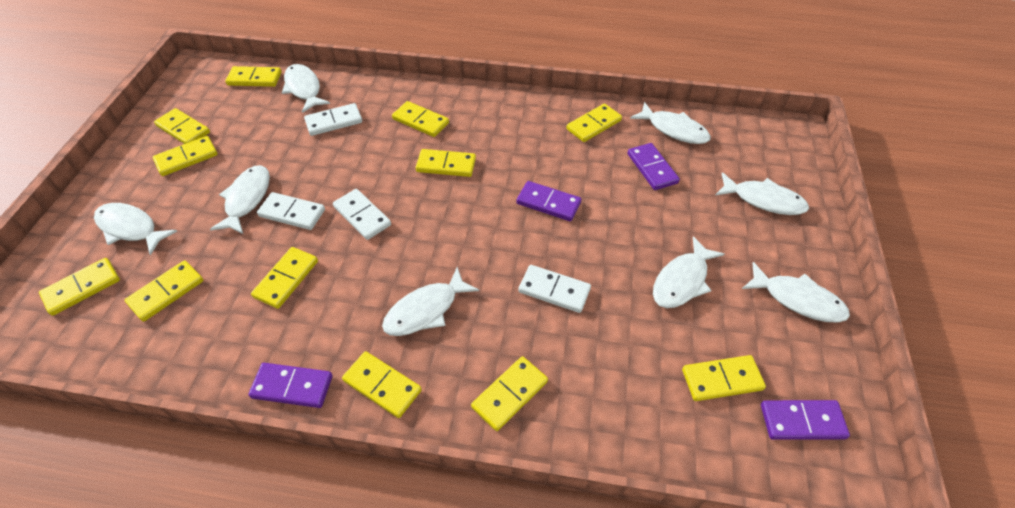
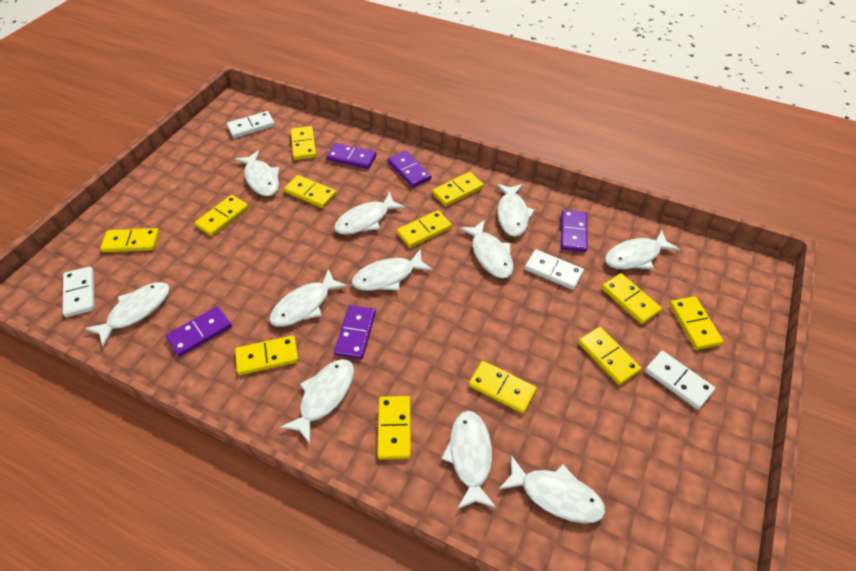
purple domino: 4 -> 5
white fish: 8 -> 11

